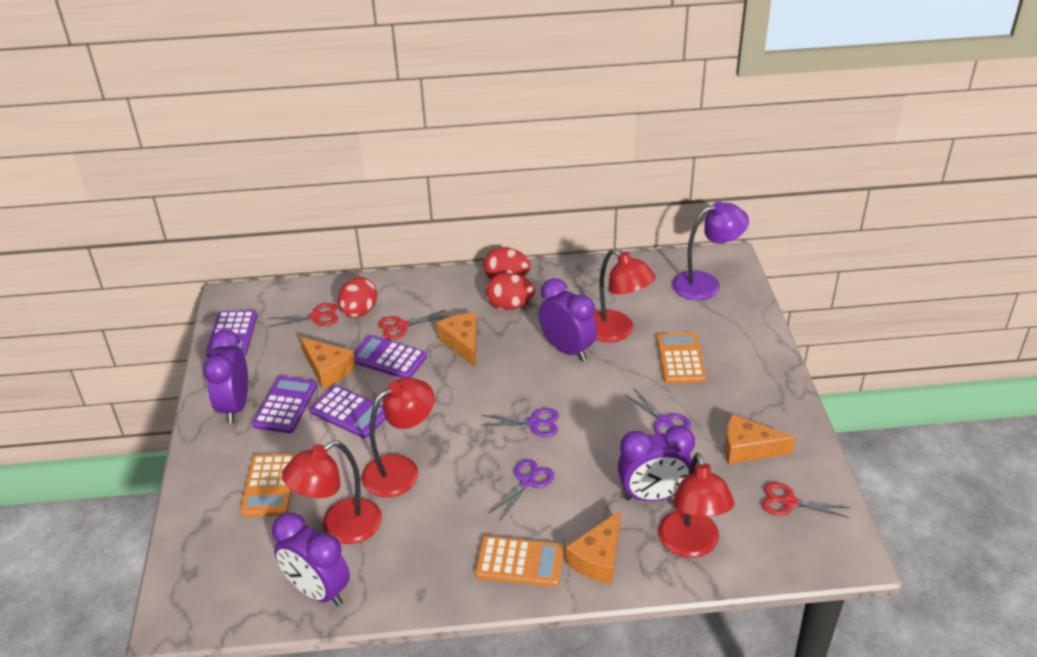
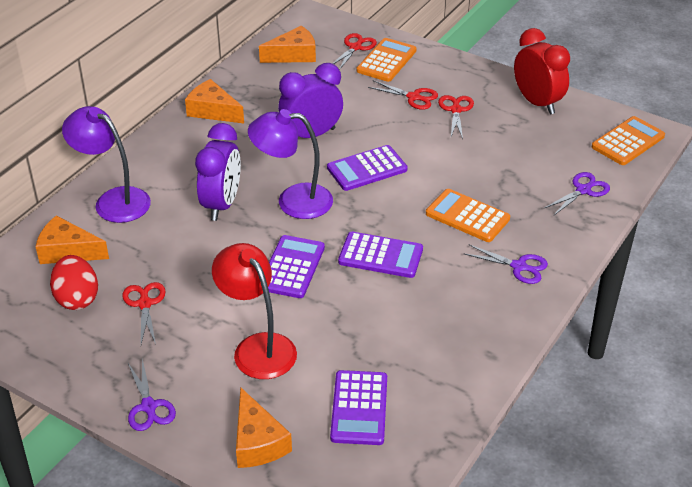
purple clock: 4 -> 2
purple lamp: 1 -> 2
red clock: 0 -> 1
red egg: 3 -> 1
red lamp: 4 -> 1
red scissors: 3 -> 4

